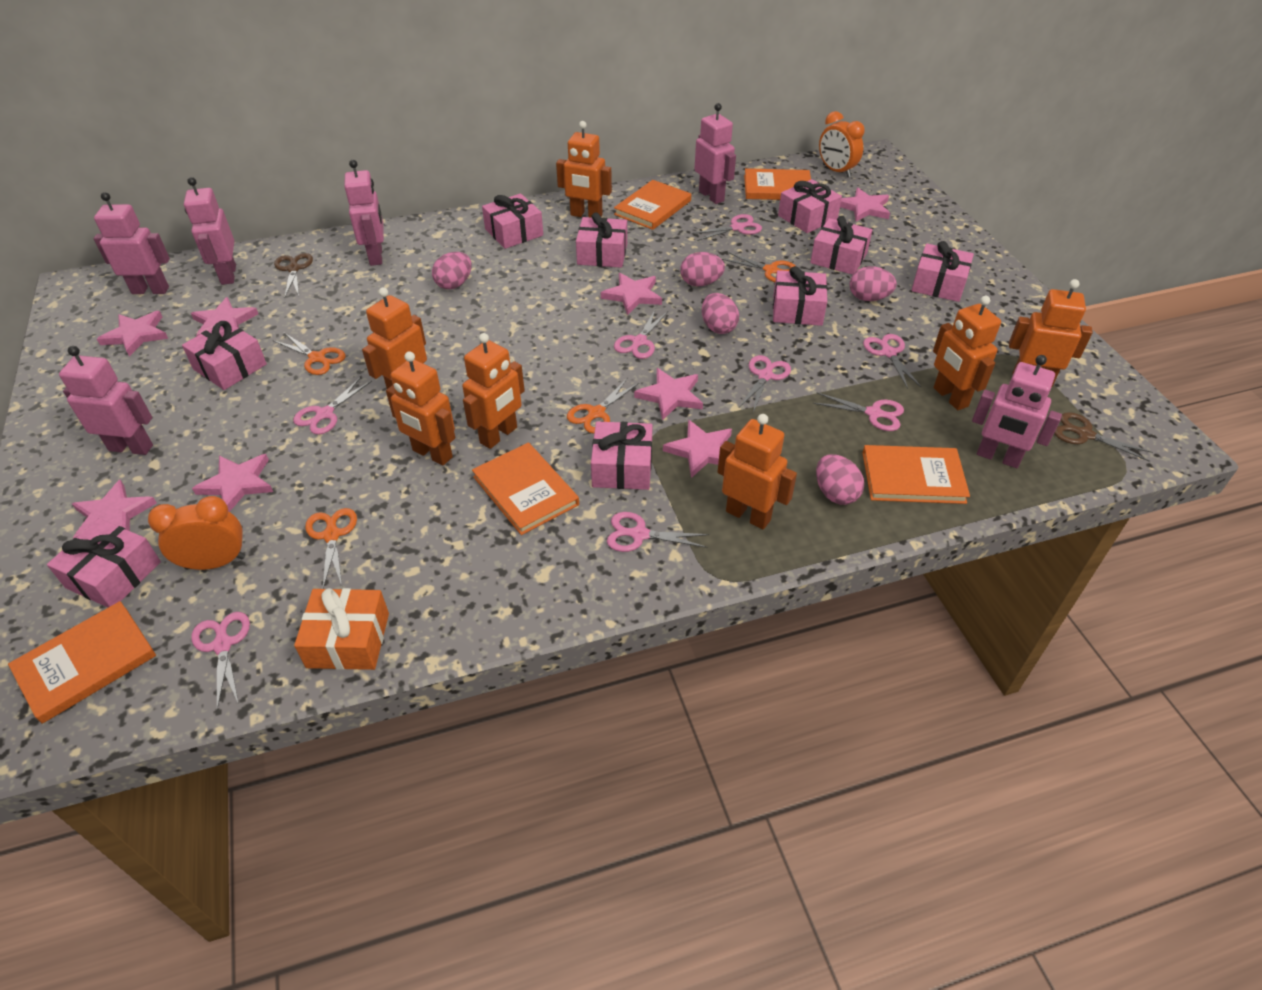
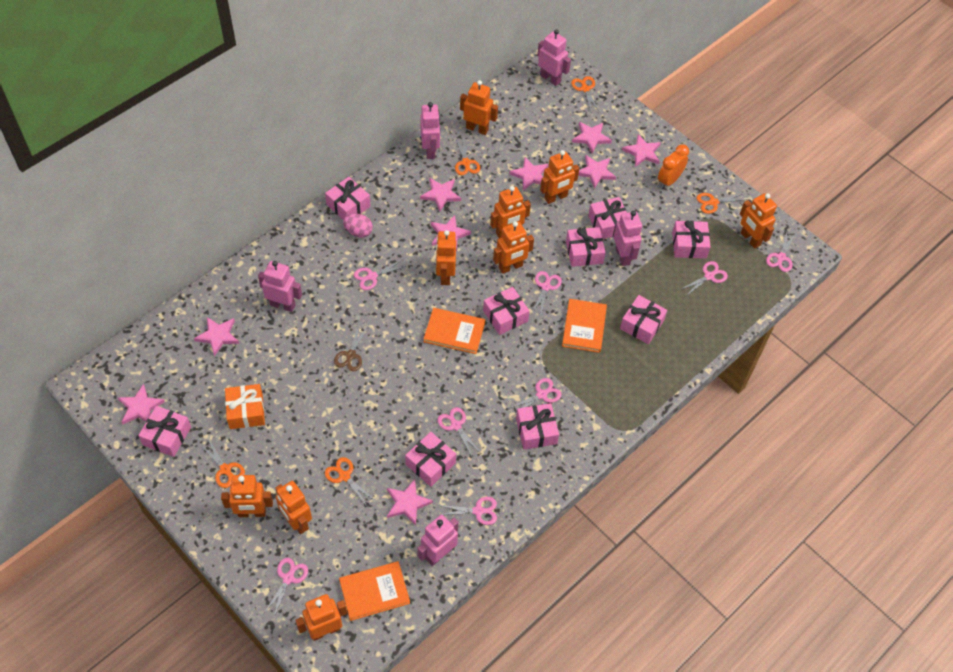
brown scissors: 2 -> 1
orange book: 5 -> 3
orange clock: 2 -> 1
orange robot: 7 -> 9
orange scissors: 4 -> 5
pink egg: 5 -> 1
pink robot: 6 -> 5
pink star: 8 -> 9

